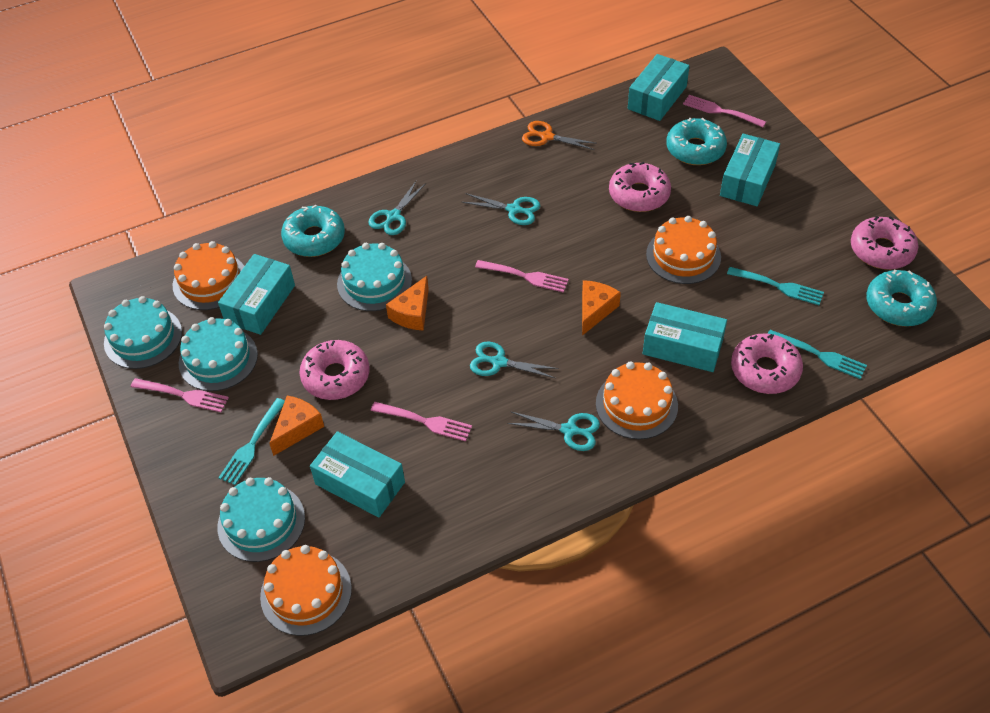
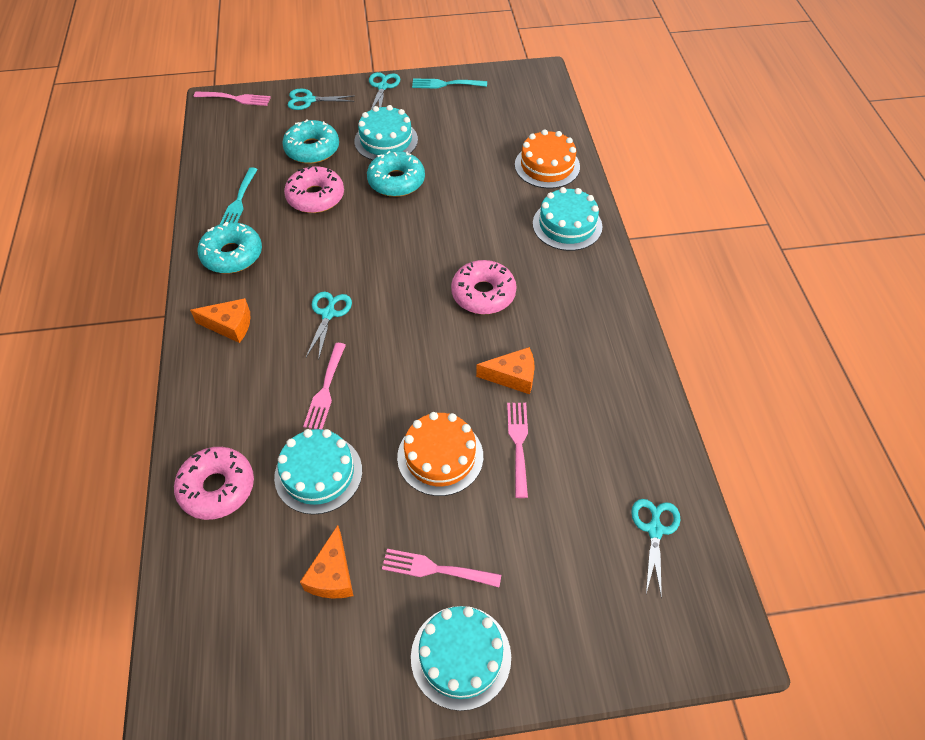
orange cake: 4 -> 2
orange scissors: 1 -> 0
pink donut: 4 -> 3
turquoise box: 5 -> 0
turquoise fork: 3 -> 2

